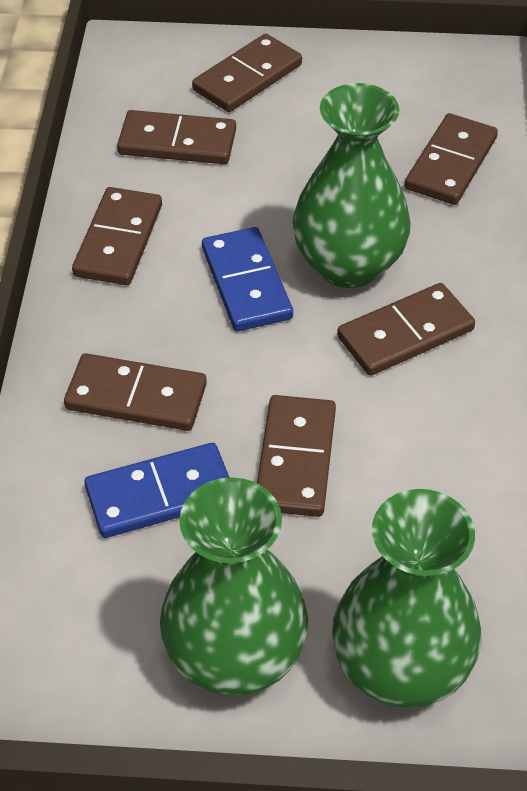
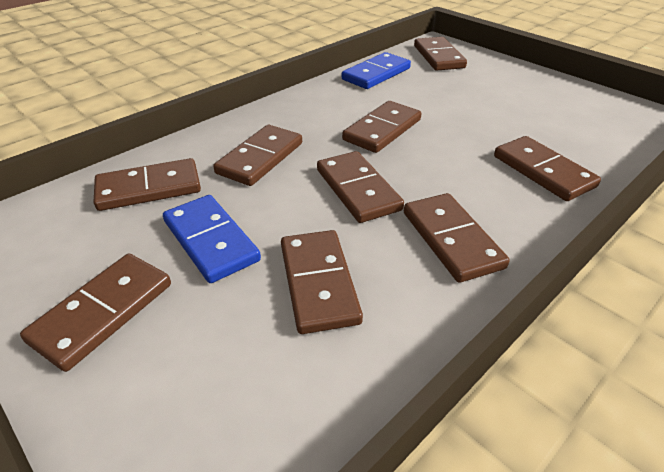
brown domino: 7 -> 9
green vase: 3 -> 0

